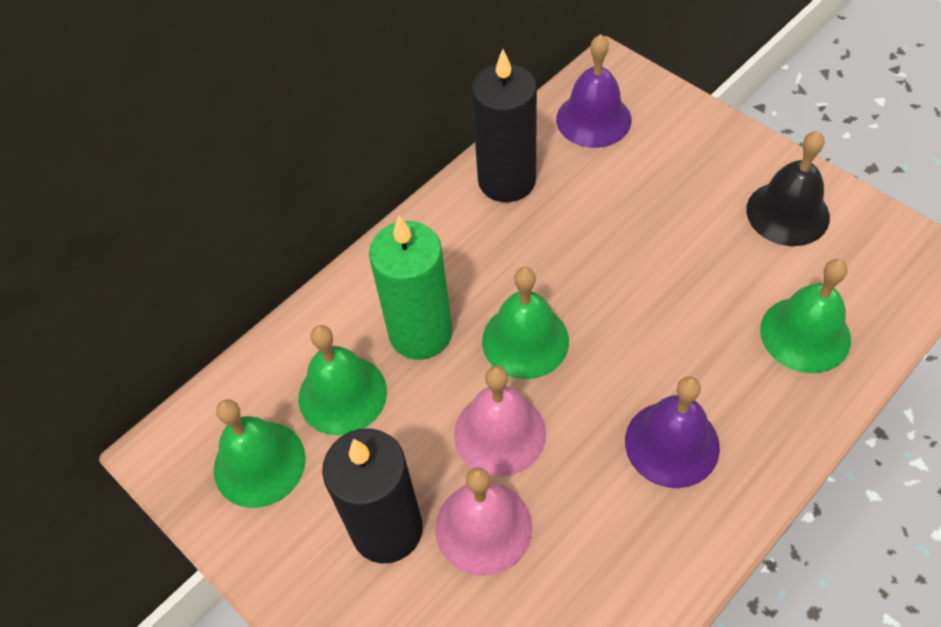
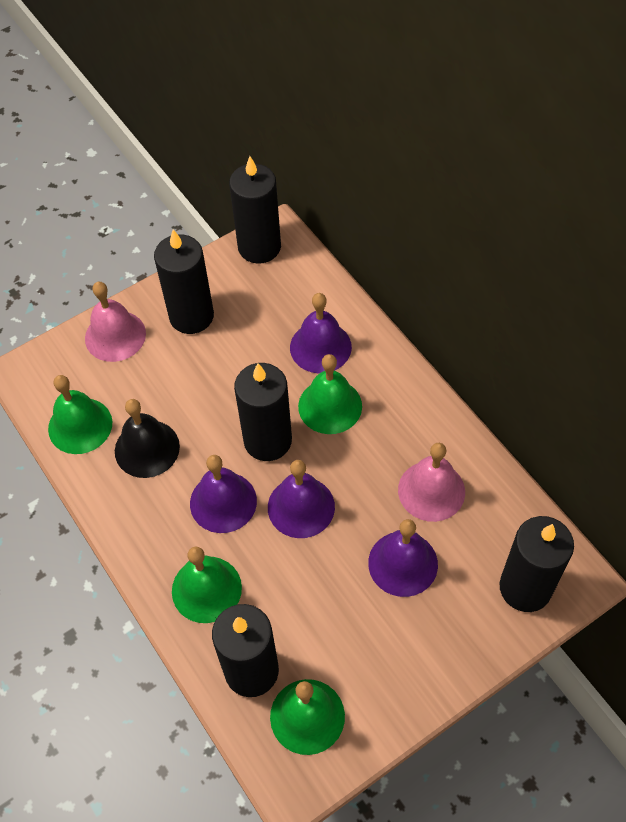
black candle: 2 -> 5
green candle: 1 -> 0
purple bell: 2 -> 4

